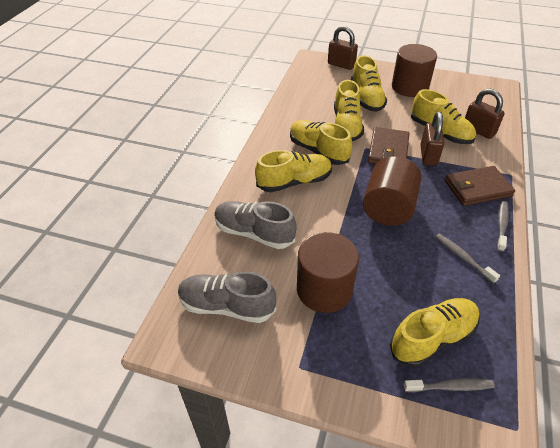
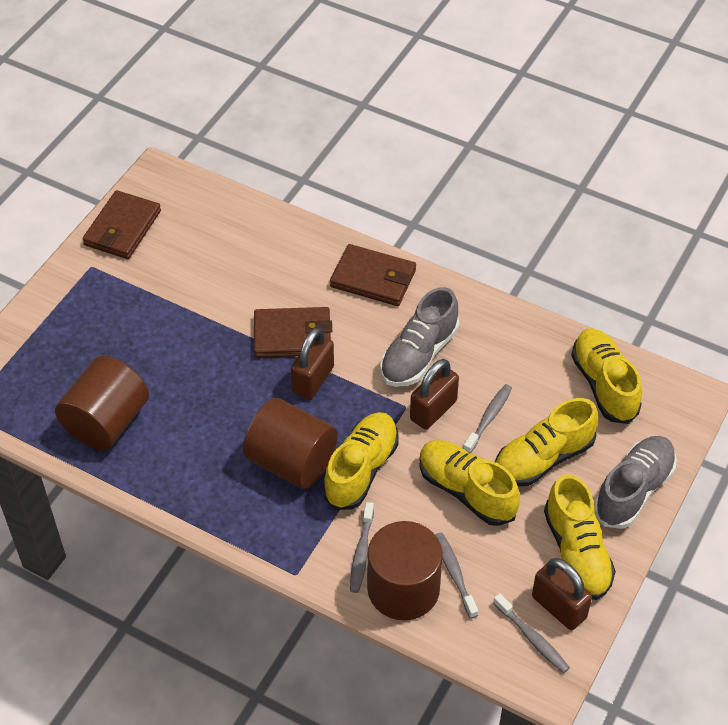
brown wallet: 2 -> 3
grey toothbrush: 3 -> 4
yellow shoe: 6 -> 5

